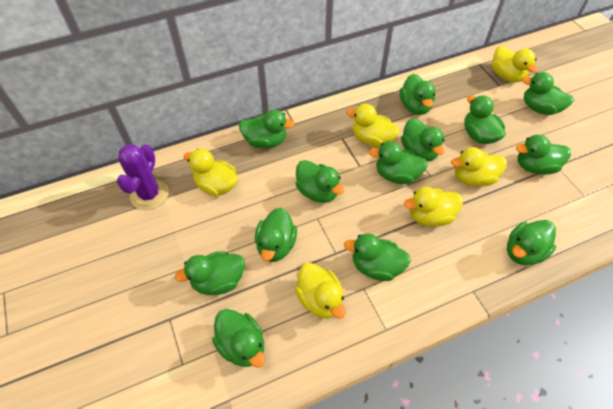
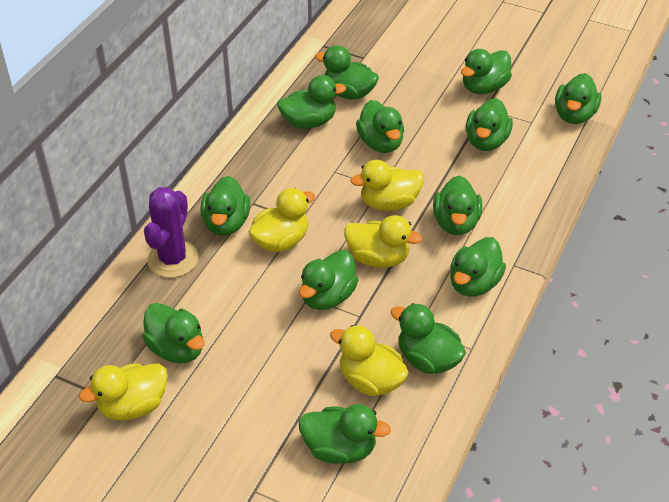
yellow duck: 6 -> 5

